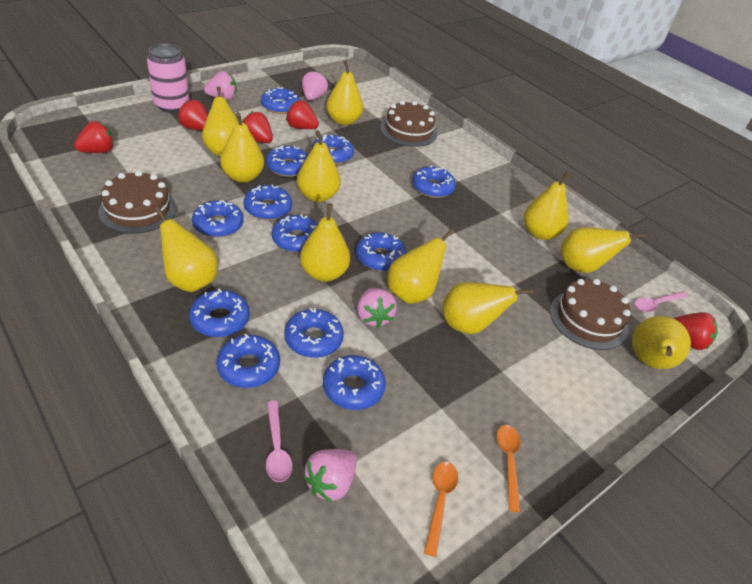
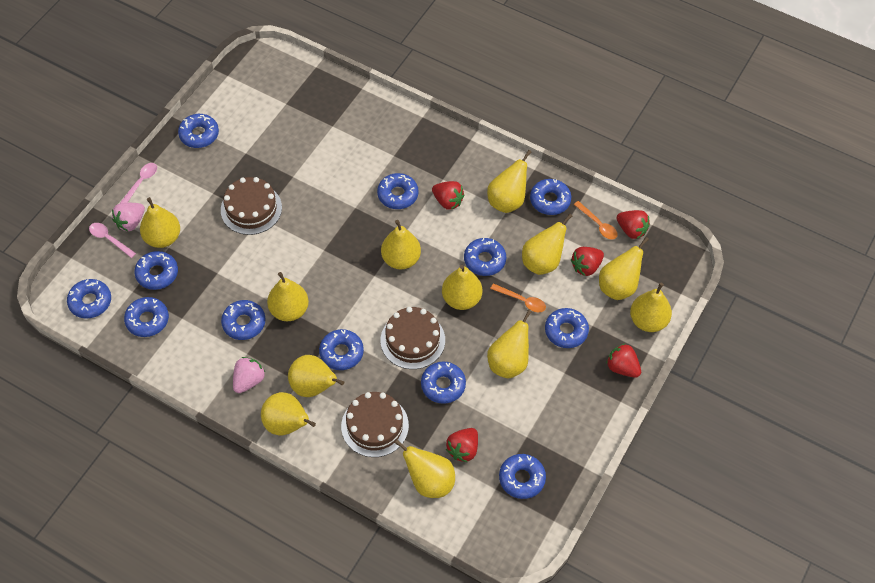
pink can: 1 -> 0
pink strawberry: 4 -> 2
yellow pear: 11 -> 12

